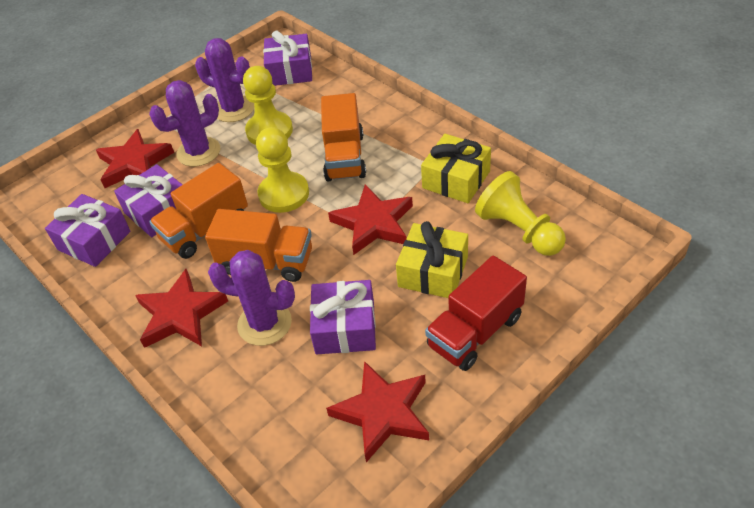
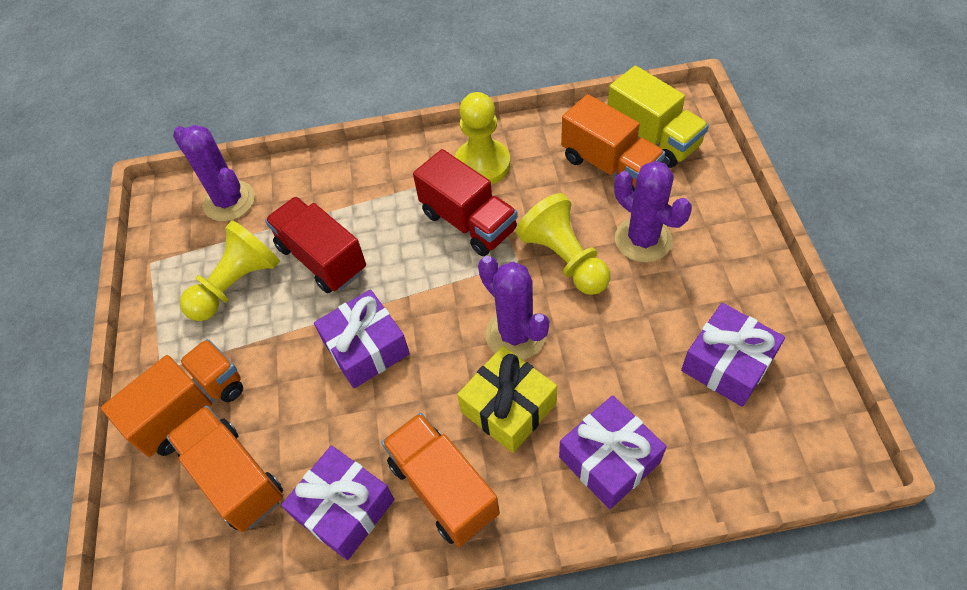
orange truck: 3 -> 4
red star: 4 -> 0
red truck: 1 -> 2
yellow gift: 2 -> 1
yellow truck: 0 -> 1

